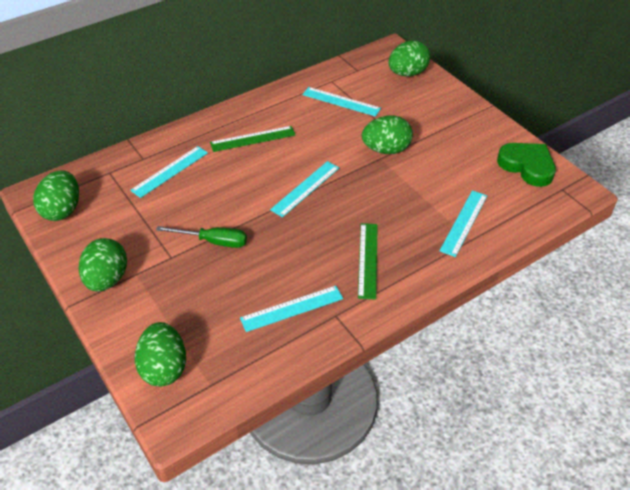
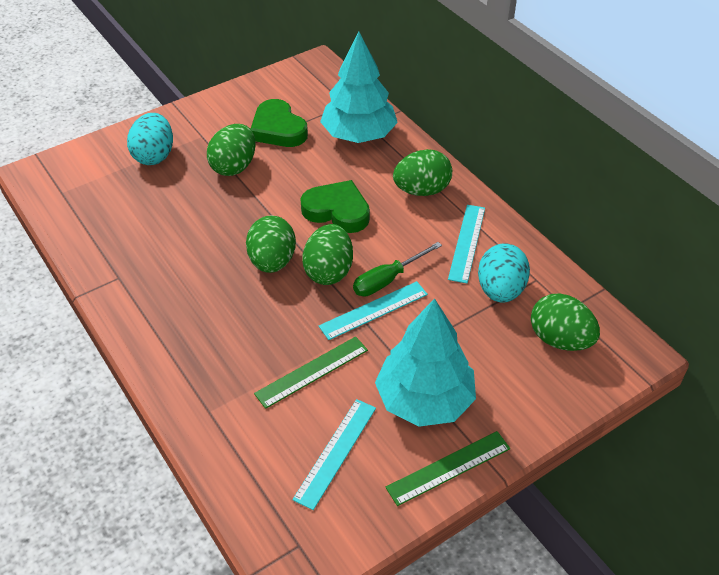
green heart: 1 -> 2
turquoise egg: 0 -> 2
turquoise ruler: 5 -> 3
turquoise tree: 0 -> 2

